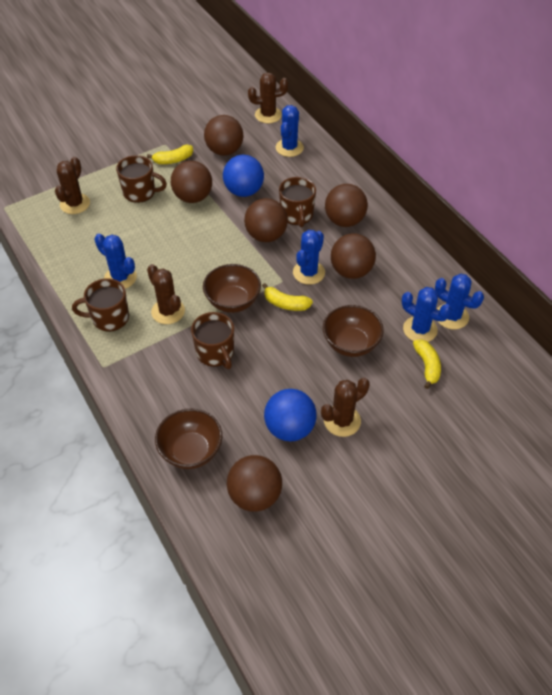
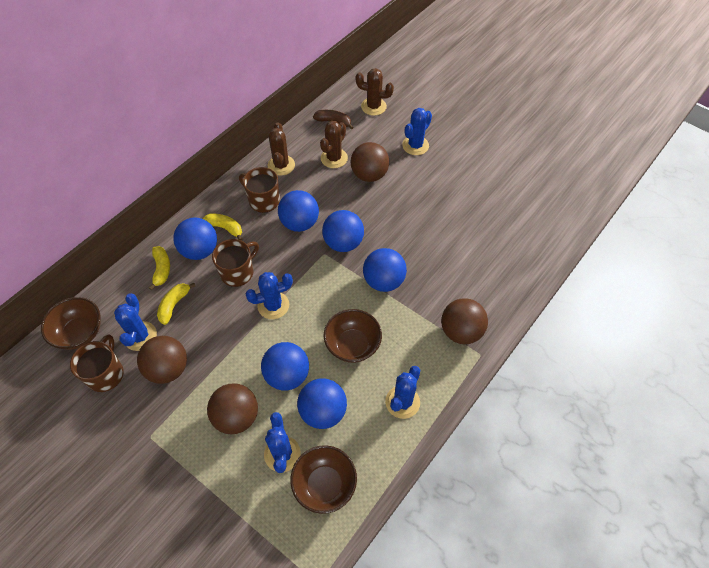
blue ball: 2 -> 6
brown ball: 6 -> 4
brown banana: 0 -> 1
brown cactus: 4 -> 3
brown mug: 4 -> 3

